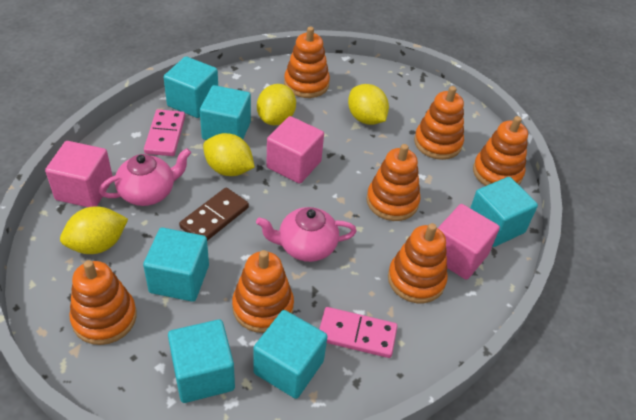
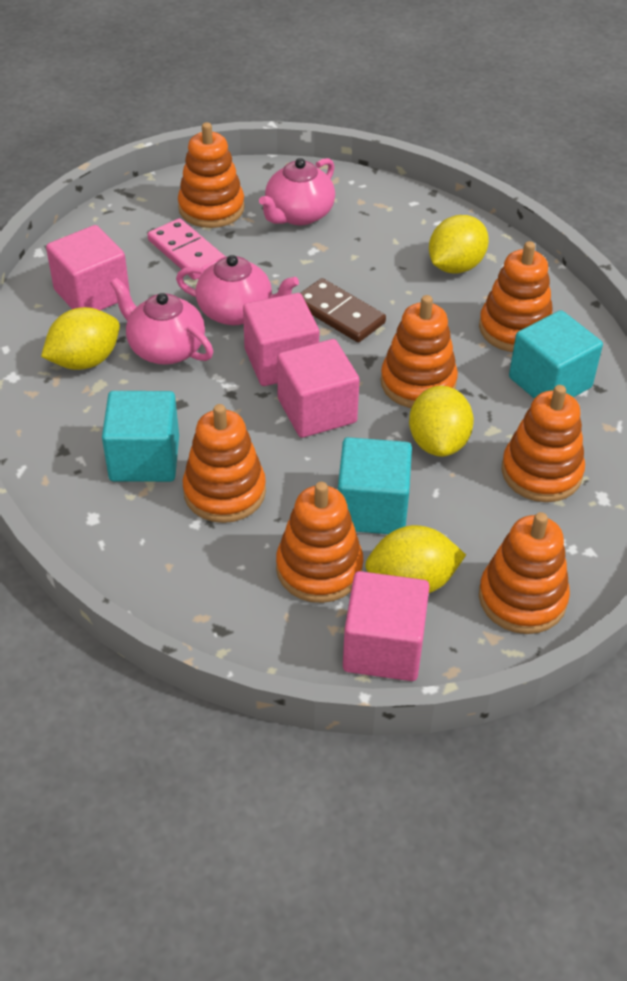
pink cube: 3 -> 4
pink domino: 2 -> 1
pink teapot: 2 -> 3
turquoise cube: 6 -> 3

